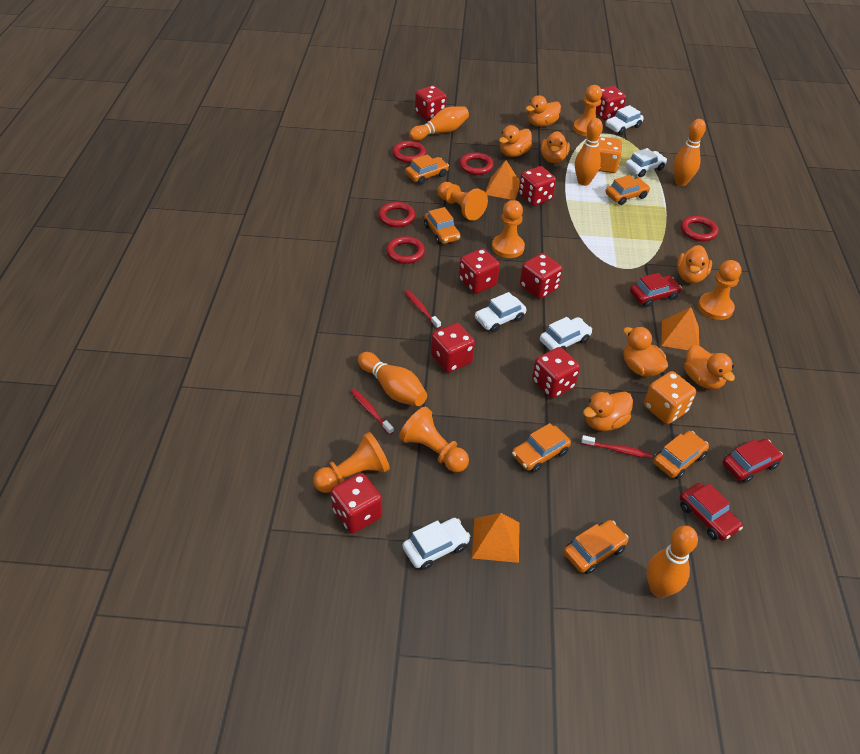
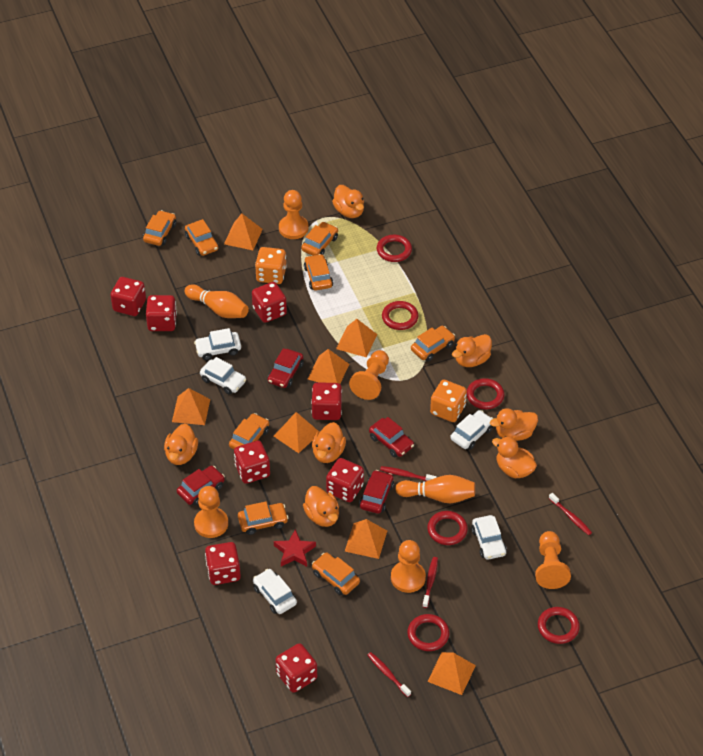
orange bowling pin: 5 -> 2
orange car: 6 -> 8
orange pawn: 6 -> 5
orange pyramid: 3 -> 7
red car: 3 -> 4
red ring: 5 -> 6
red star: 0 -> 1
red toothbrush: 3 -> 4

